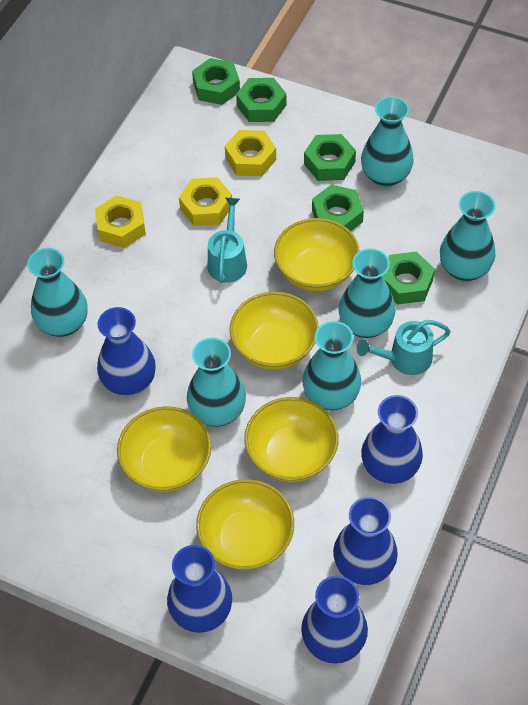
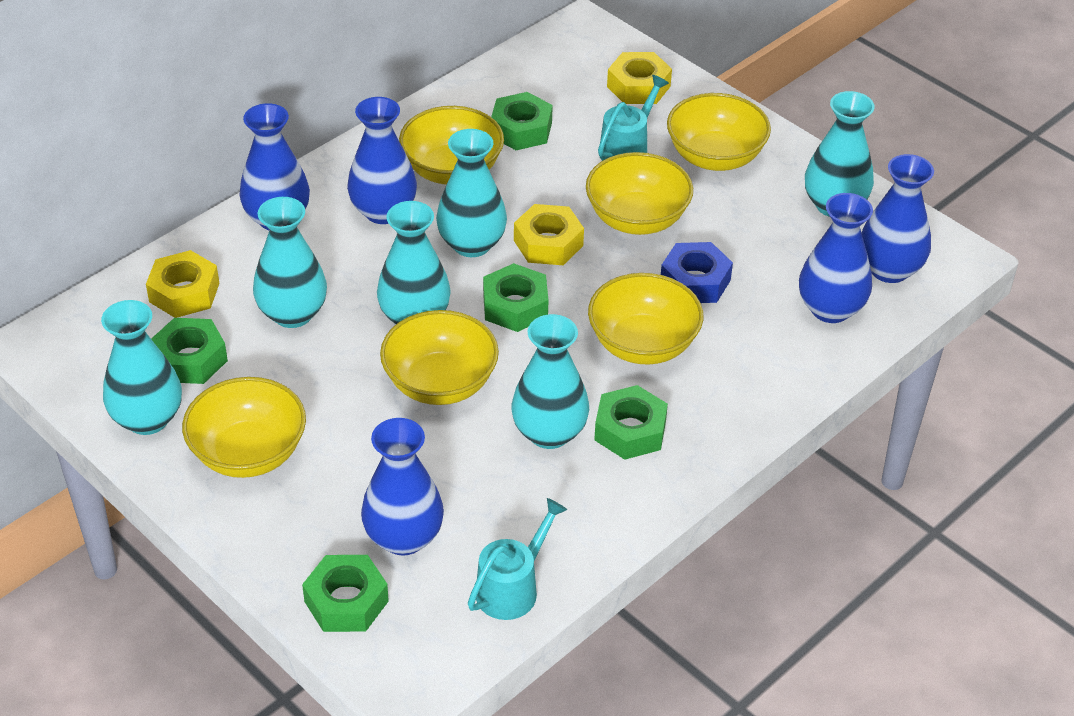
blue nut: 0 -> 1
yellow bowl: 5 -> 6

